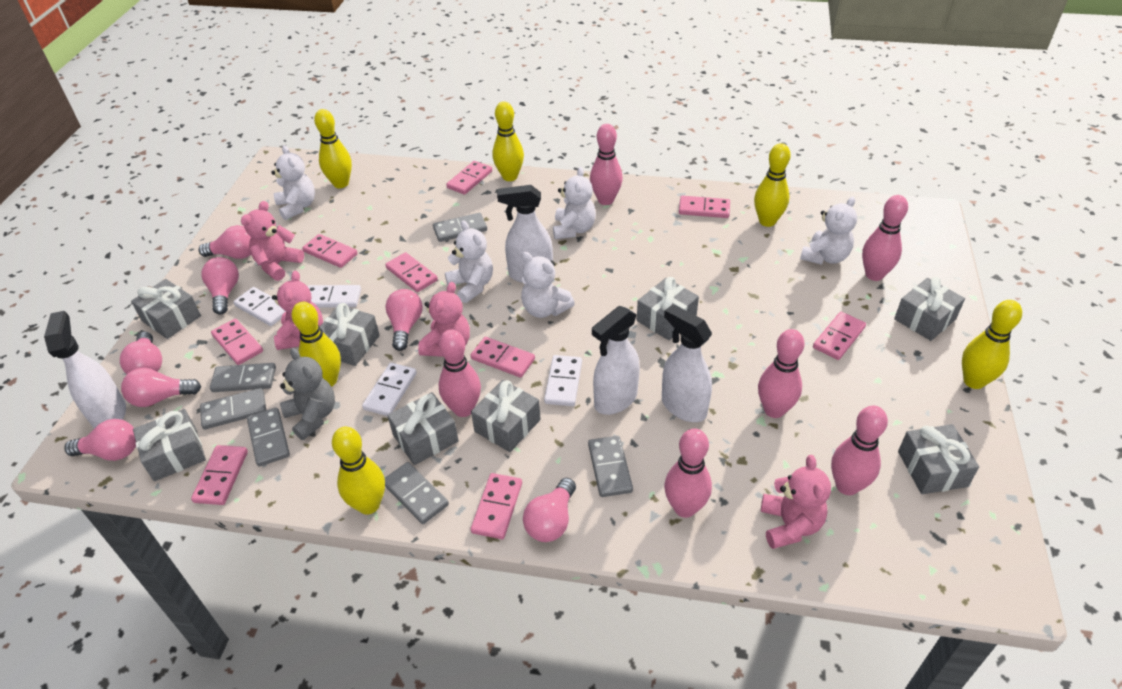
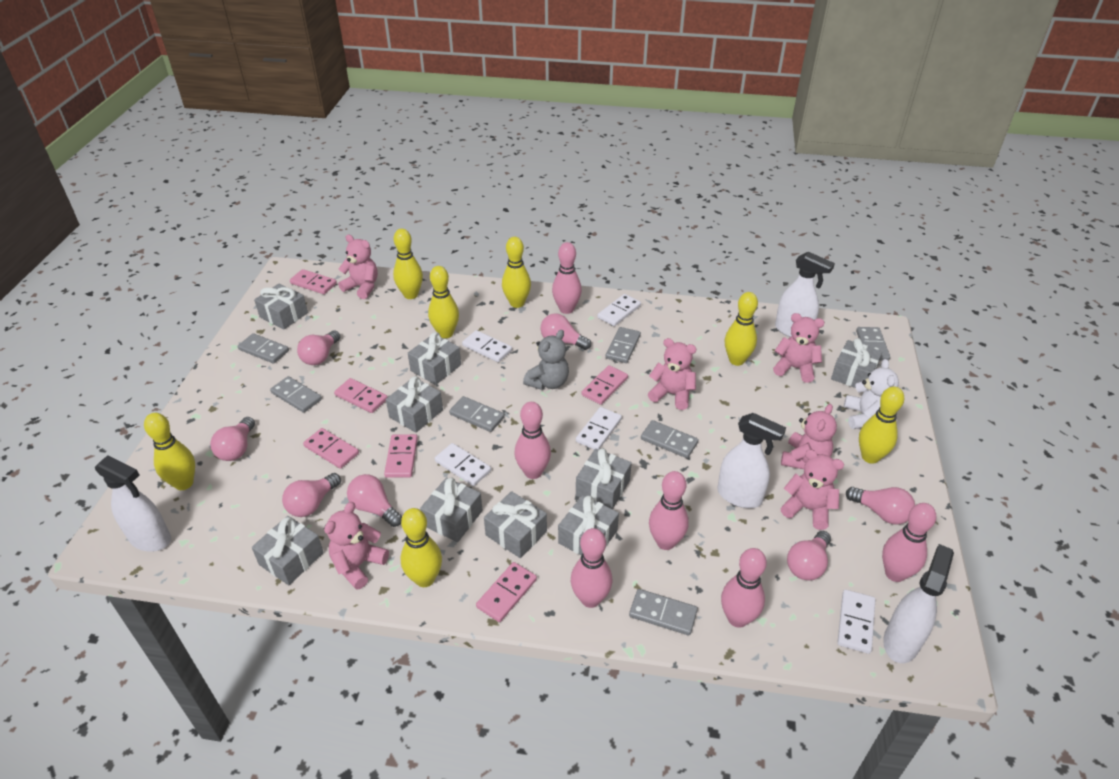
grey domino: 6 -> 7
grey gift: 8 -> 9
pink domino: 9 -> 6
pink teddy bear: 4 -> 6
white domino: 4 -> 5
white teddy bear: 5 -> 1
yellow bowling pin: 6 -> 7

